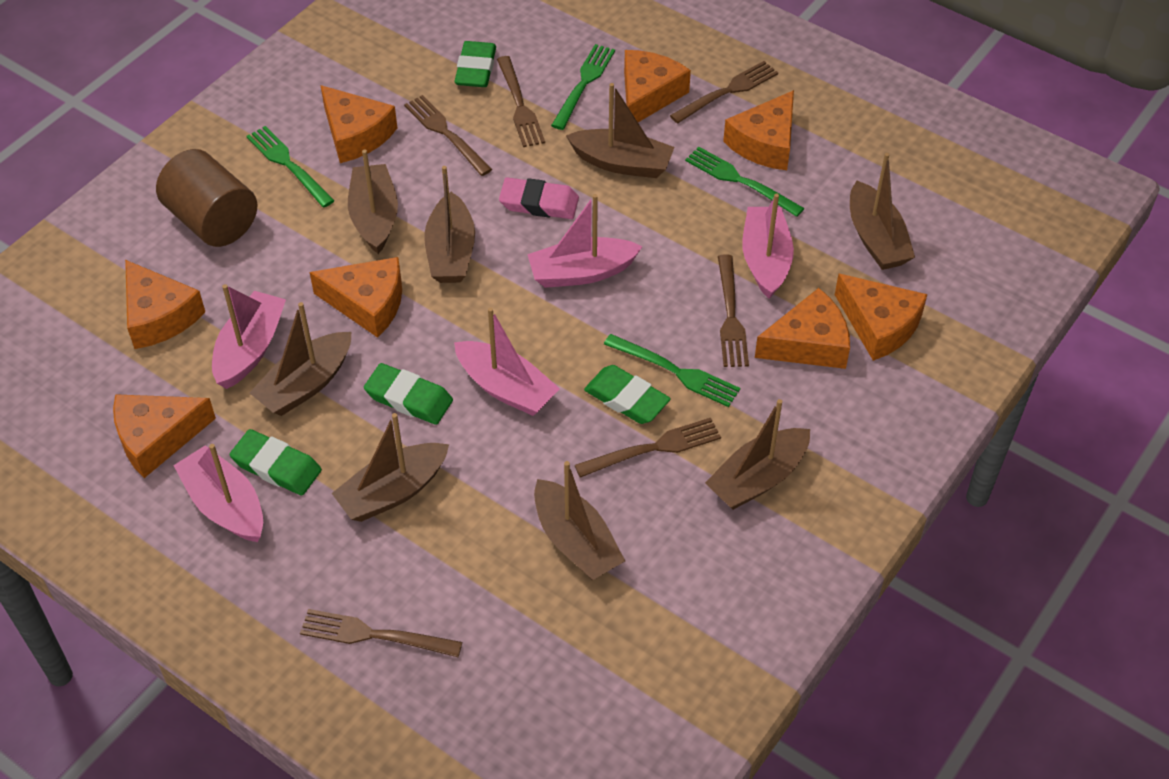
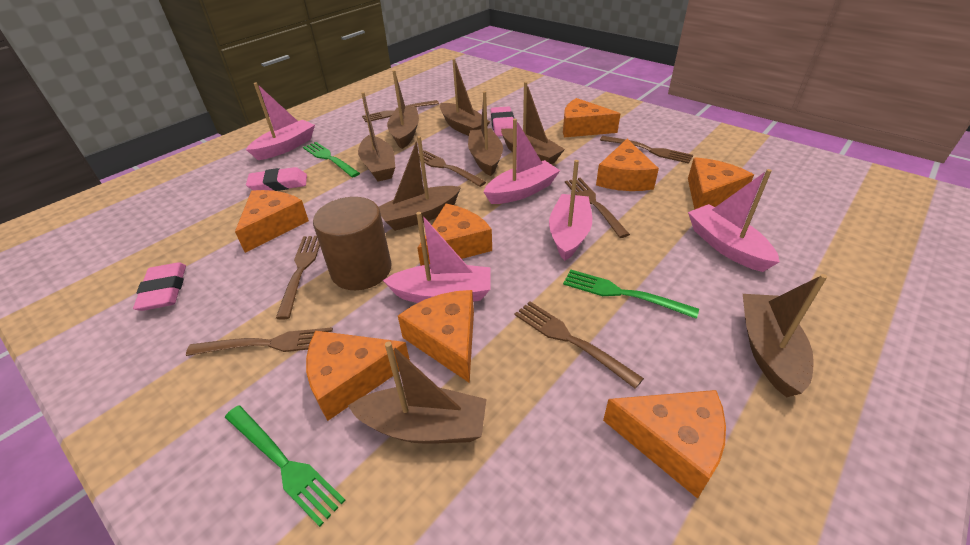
brown fork: 6 -> 7
green eraser: 4 -> 0
green fork: 4 -> 3
pink eraser: 1 -> 3

